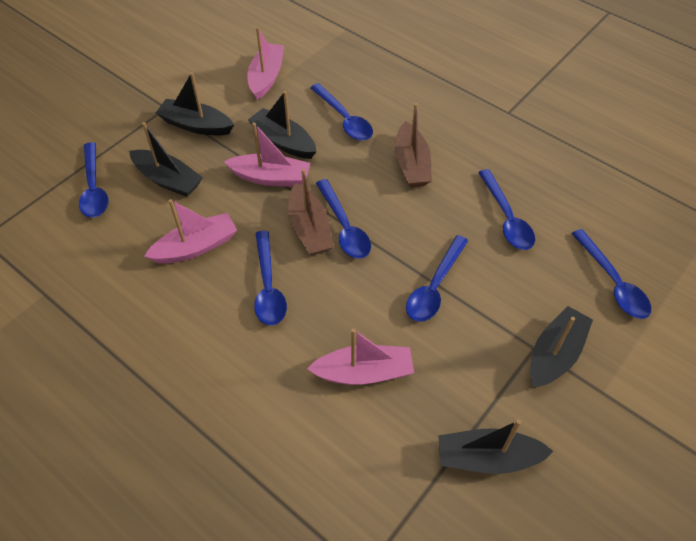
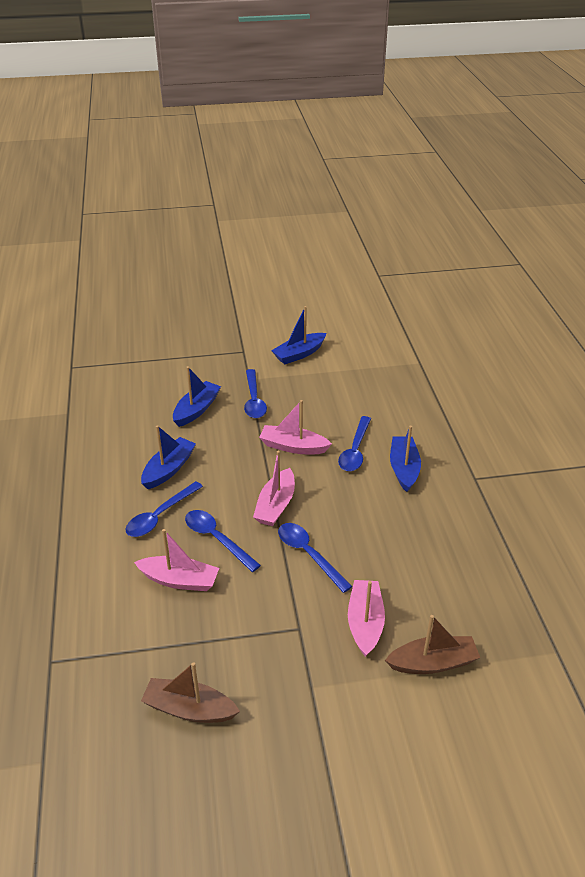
black boat: 5 -> 0
blue boat: 0 -> 4
blue spoon: 7 -> 5

